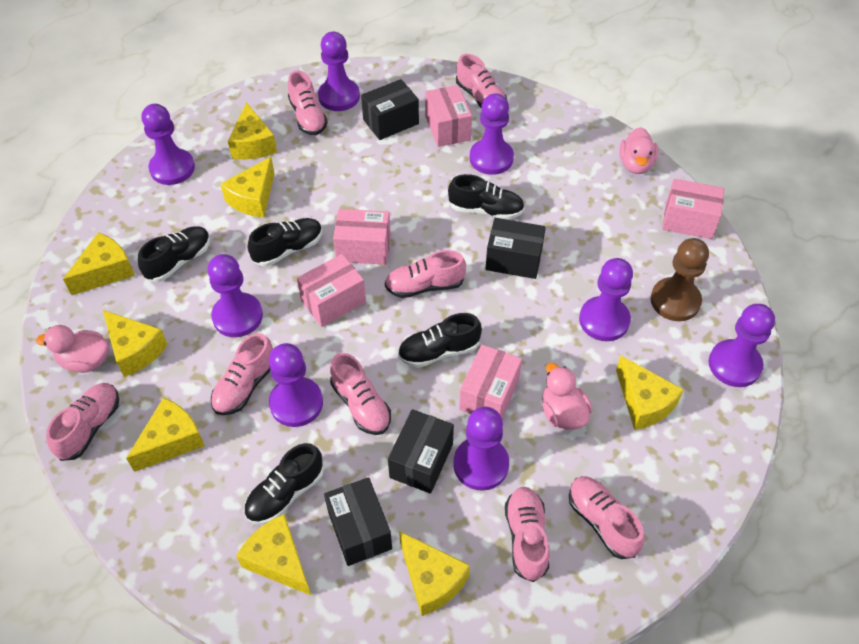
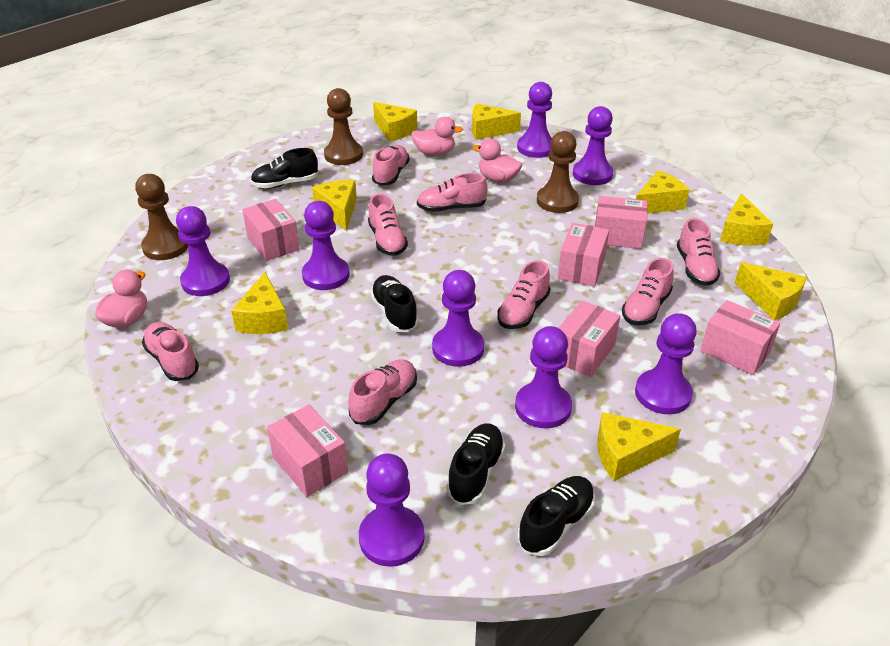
black box: 4 -> 0
black shoe: 5 -> 4
brown pawn: 1 -> 3
pink box: 5 -> 6

